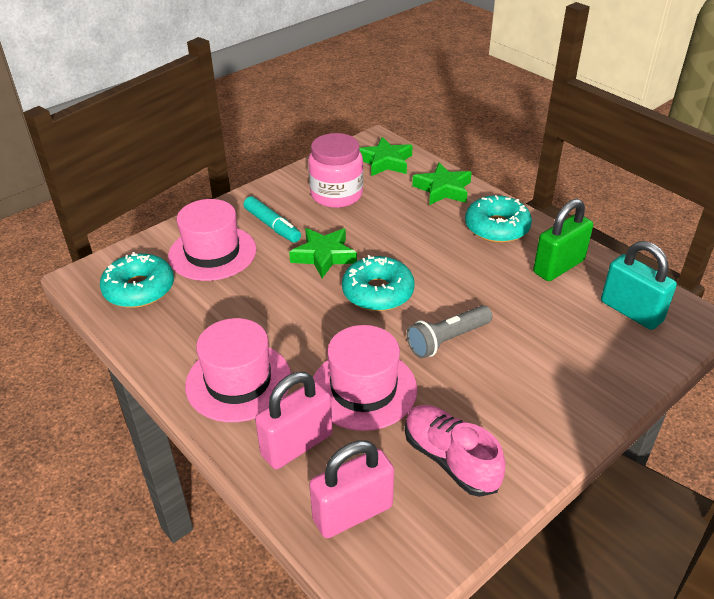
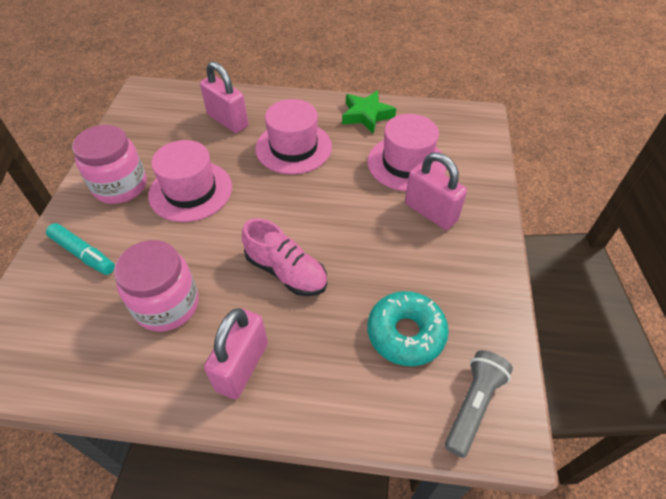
green padlock: 1 -> 0
green star: 3 -> 1
pink jar: 1 -> 2
pink padlock: 2 -> 3
turquoise donut: 3 -> 1
turquoise padlock: 1 -> 0

